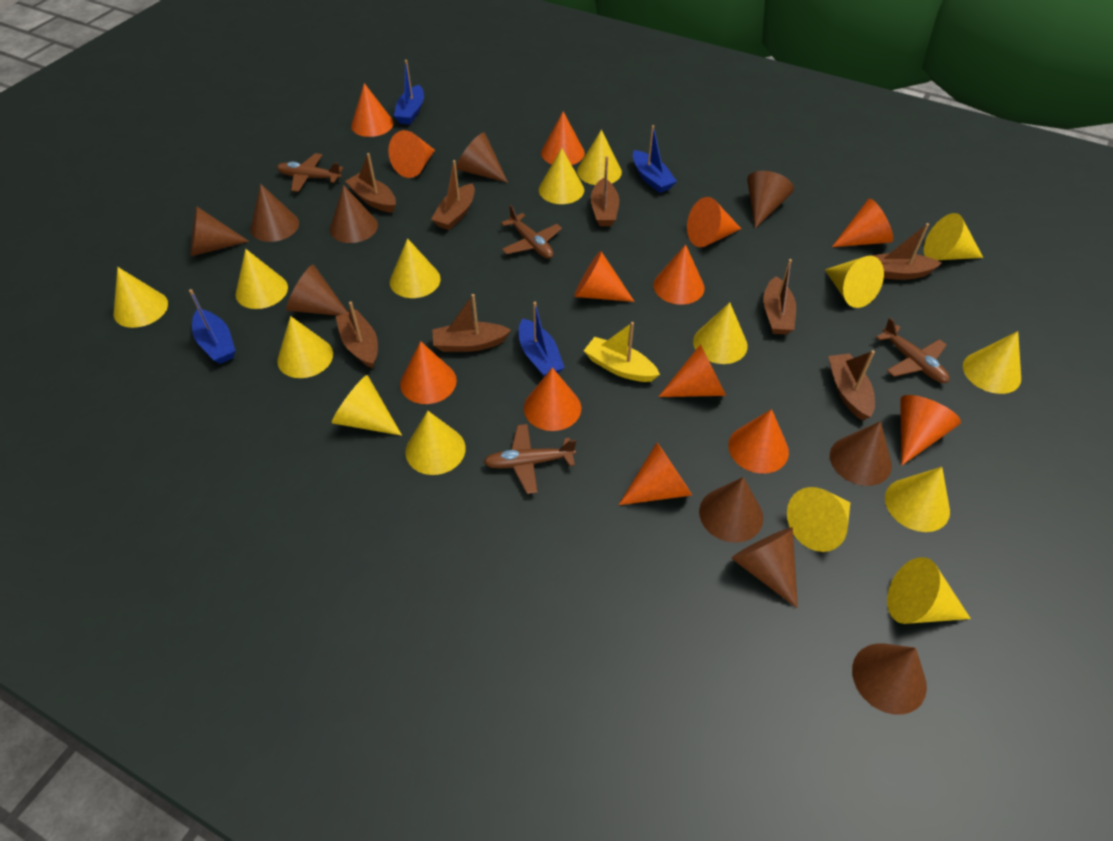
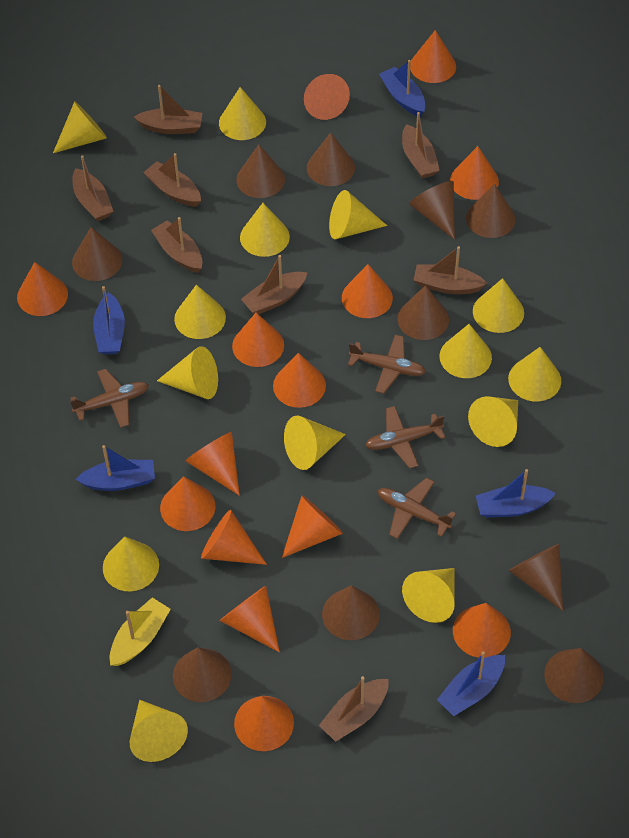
blue boat: 4 -> 5
orange cone: 13 -> 14
yellow cone: 15 -> 14

